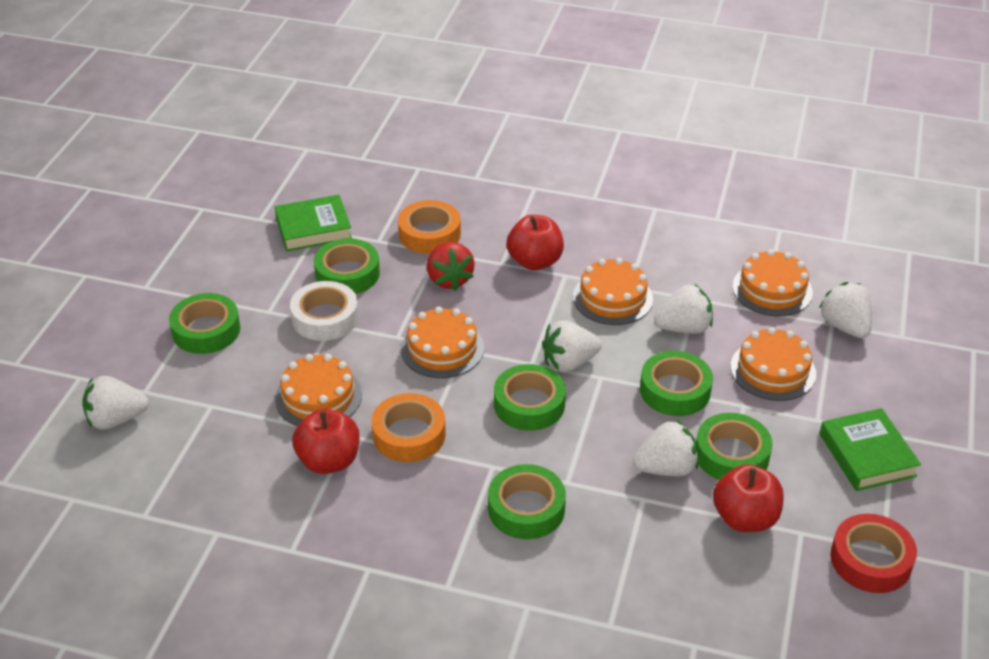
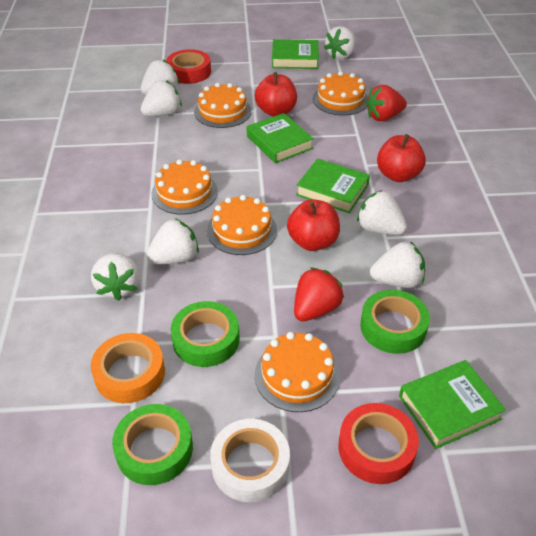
green book: 2 -> 4
green tape: 6 -> 3
orange tape: 2 -> 1
red strawberry: 1 -> 2
red tape: 1 -> 2
white strawberry: 5 -> 7

